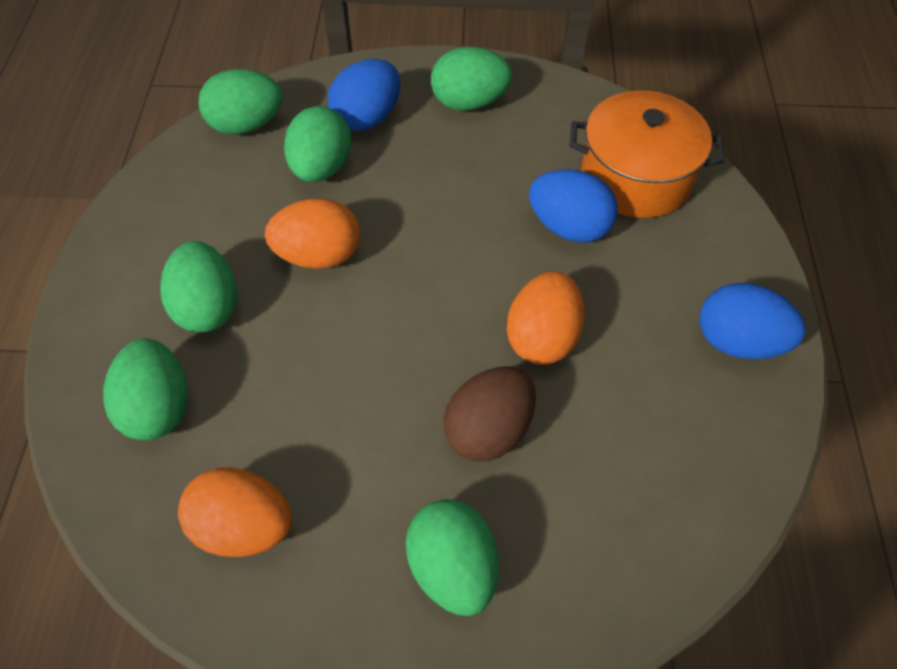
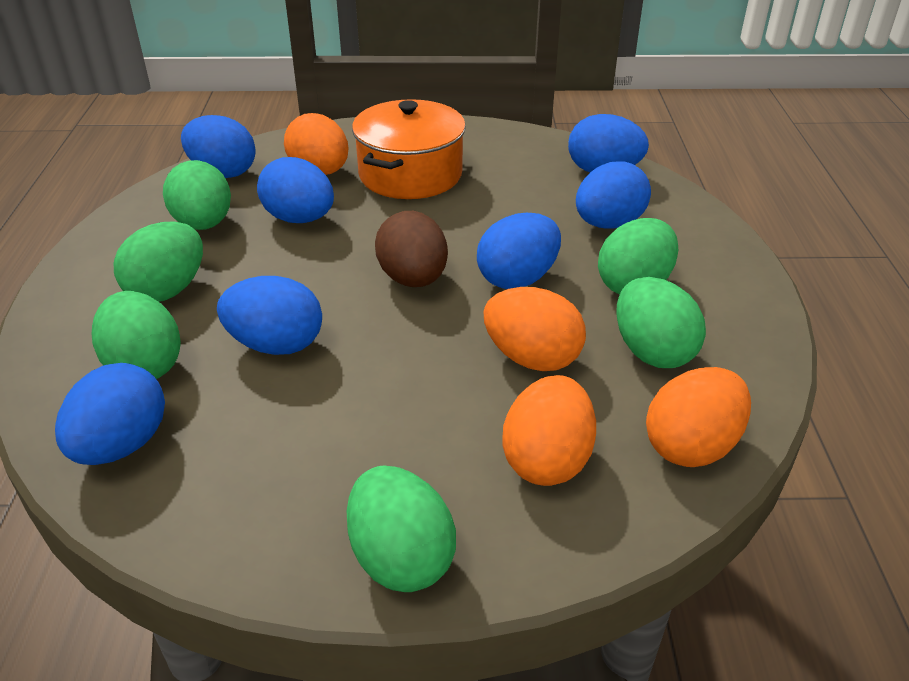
blue egg: 3 -> 7
orange egg: 3 -> 4

